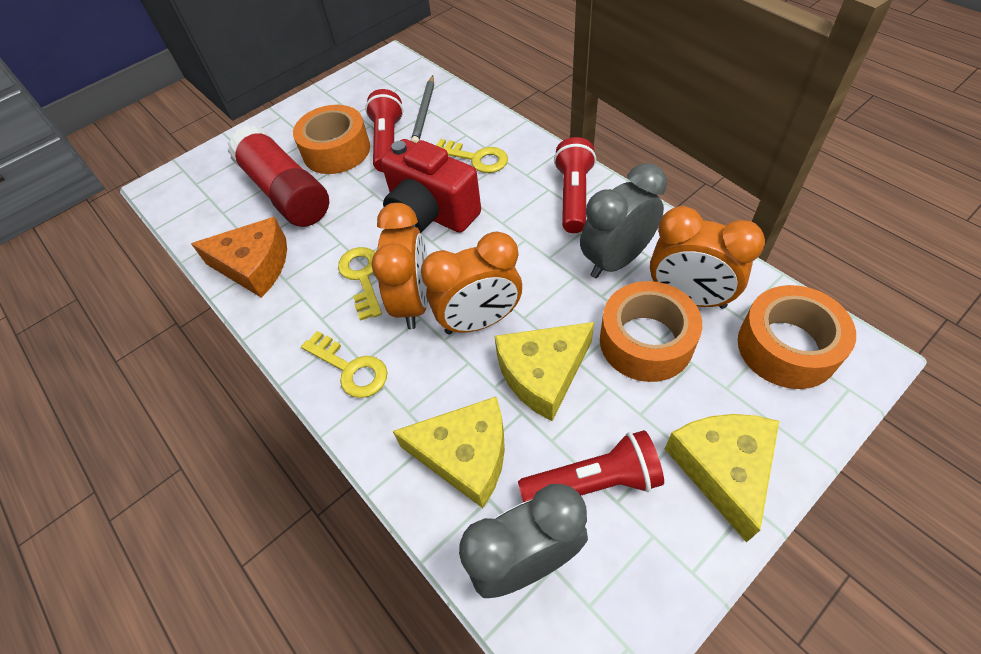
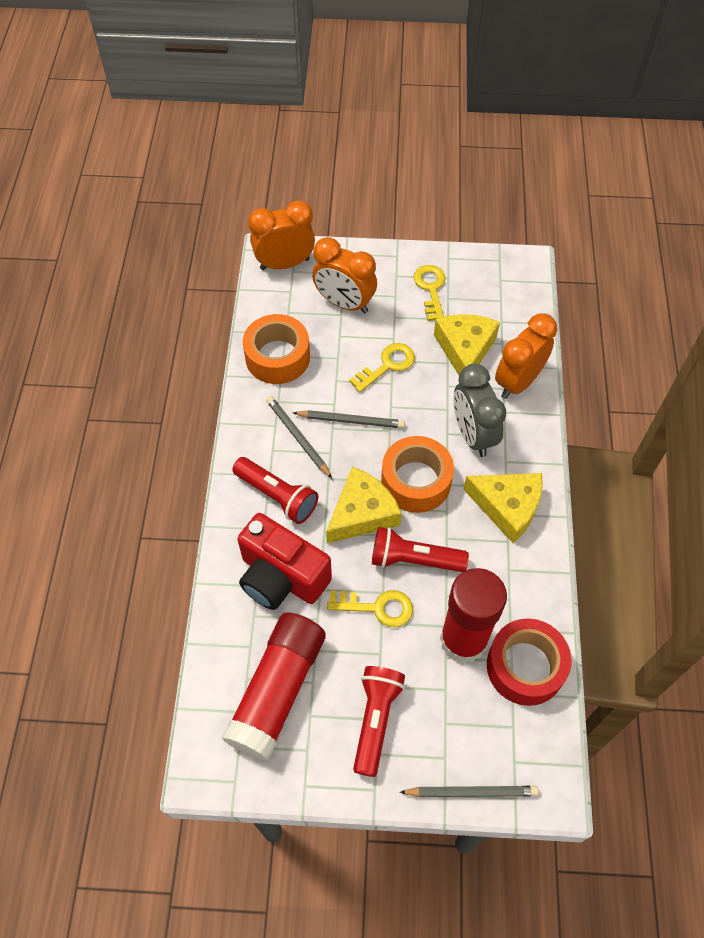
grey clock: 2 -> 1
grey pencil: 1 -> 3
orange cheese: 1 -> 0
orange tape: 3 -> 2
red glue stick: 1 -> 2
red tape: 0 -> 1

